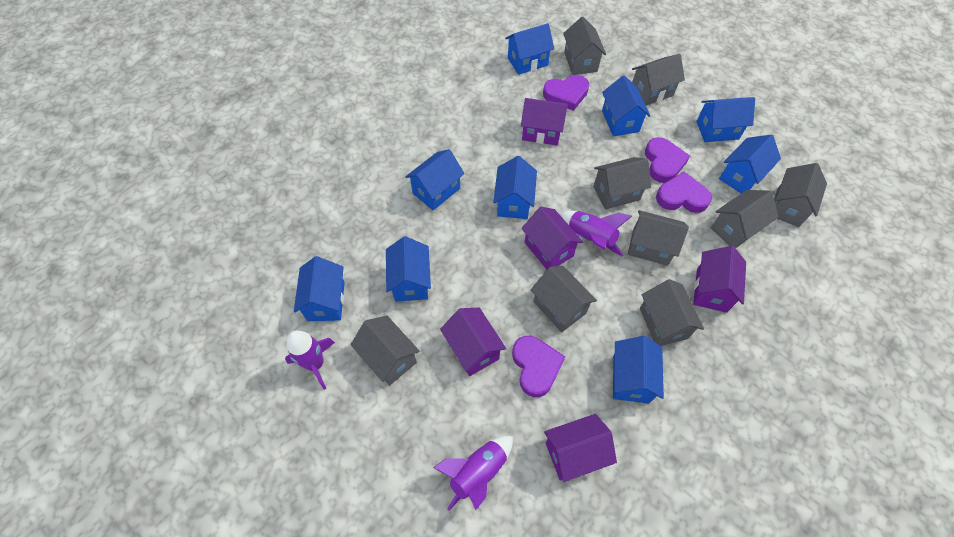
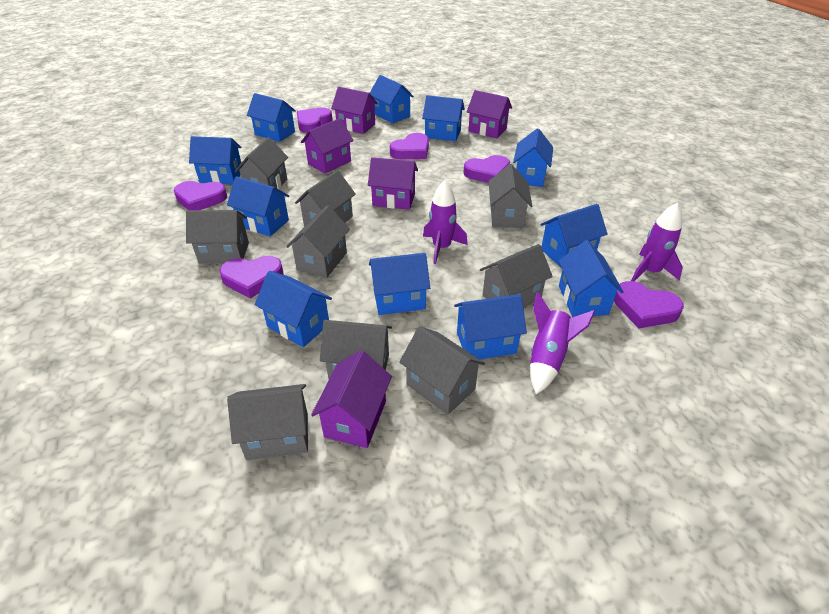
blue house: 9 -> 11
purple heart: 4 -> 6

